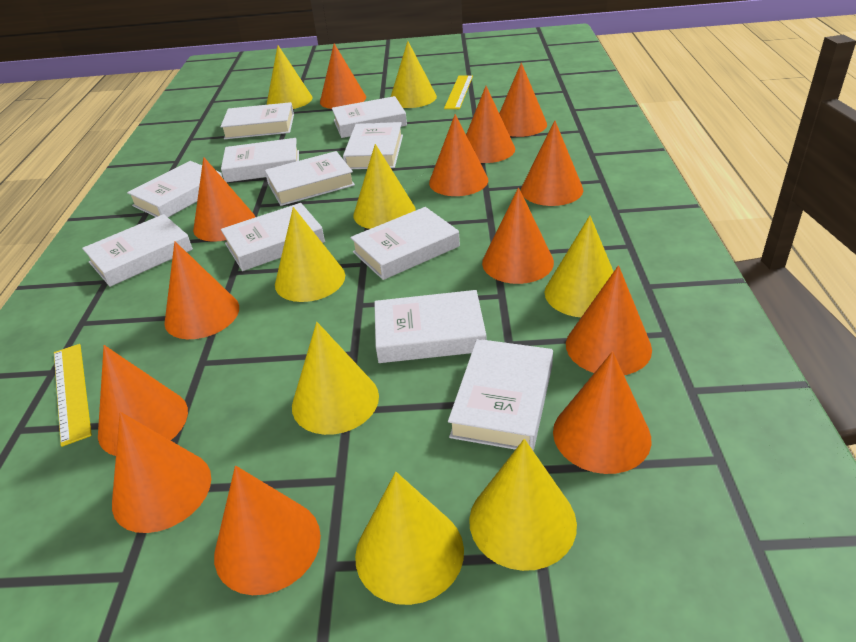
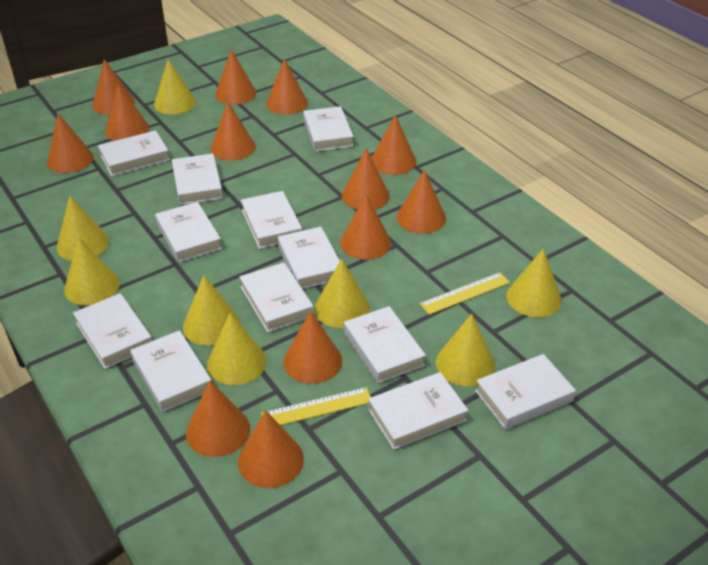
white book: 11 -> 12

